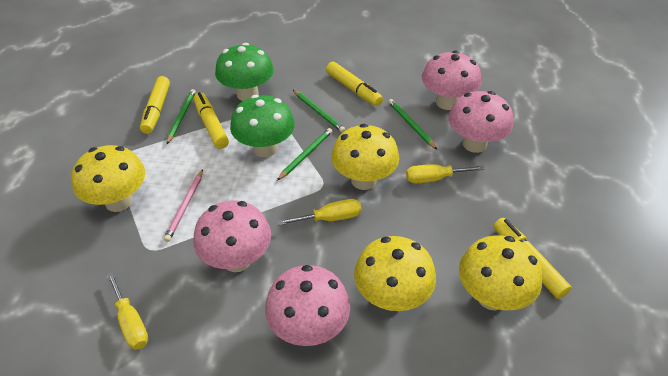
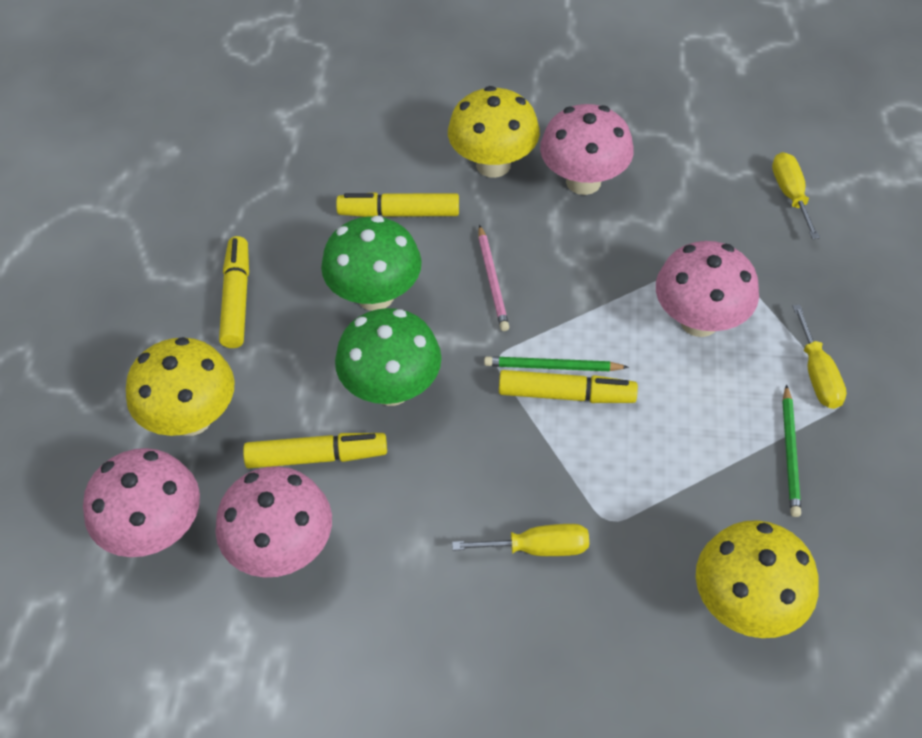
green pencil: 4 -> 2
yellow mushroom: 4 -> 3

